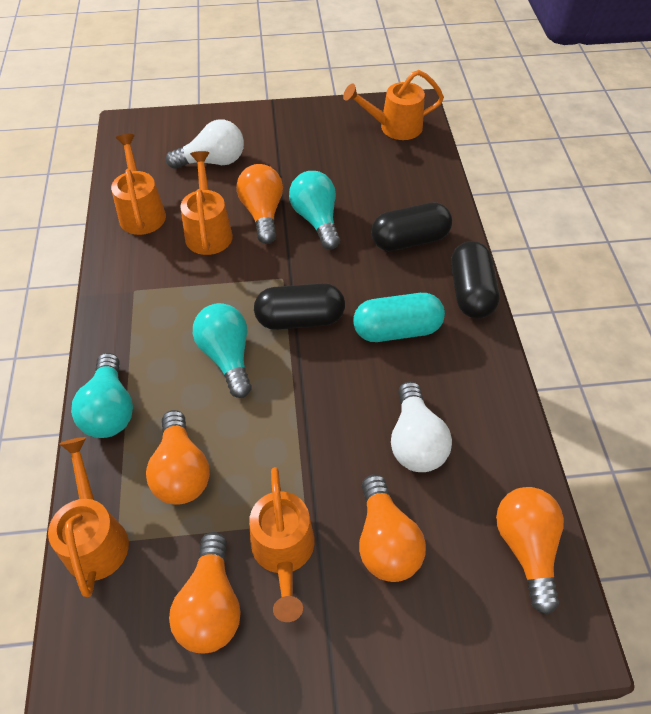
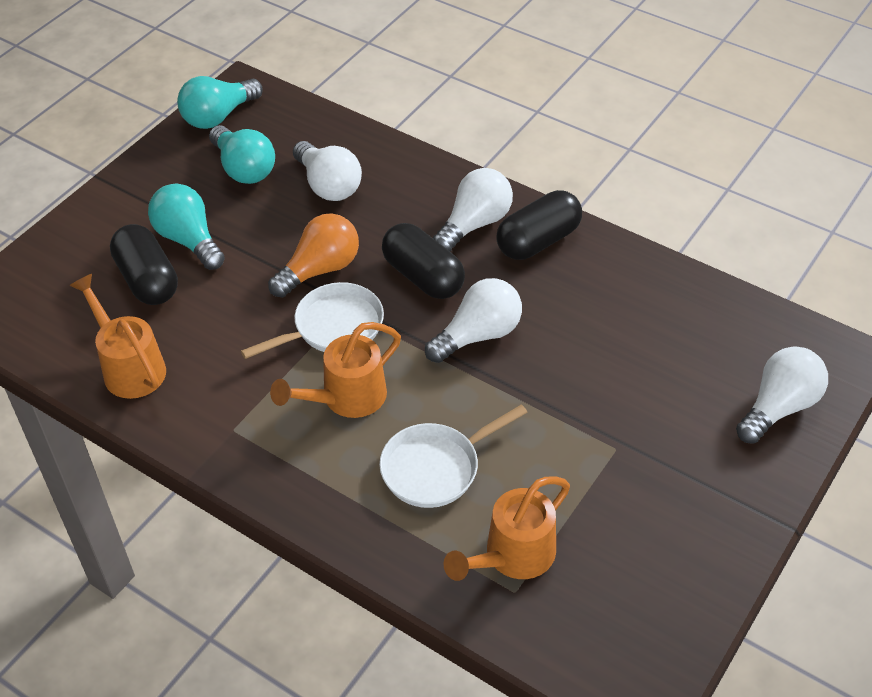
orange light bulb: 5 -> 1
orange watering can: 5 -> 3
turquoise capsule: 1 -> 0
white light bulb: 2 -> 4
white pan: 0 -> 2

